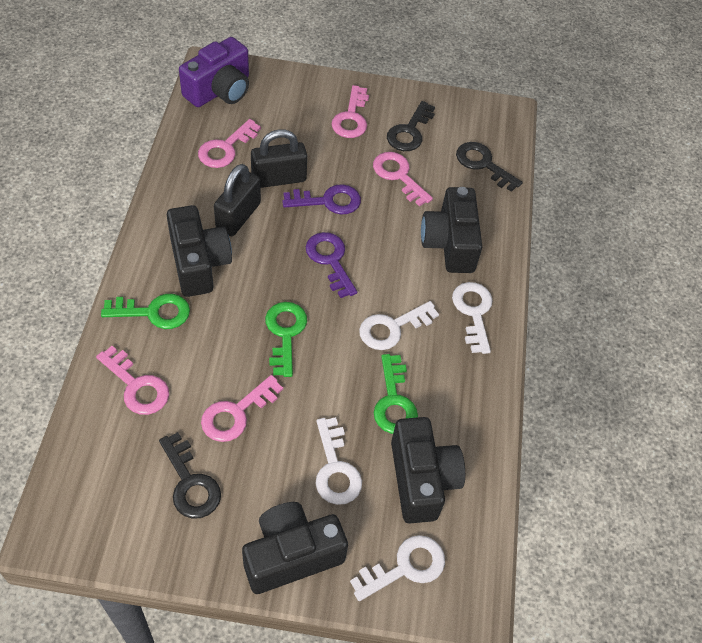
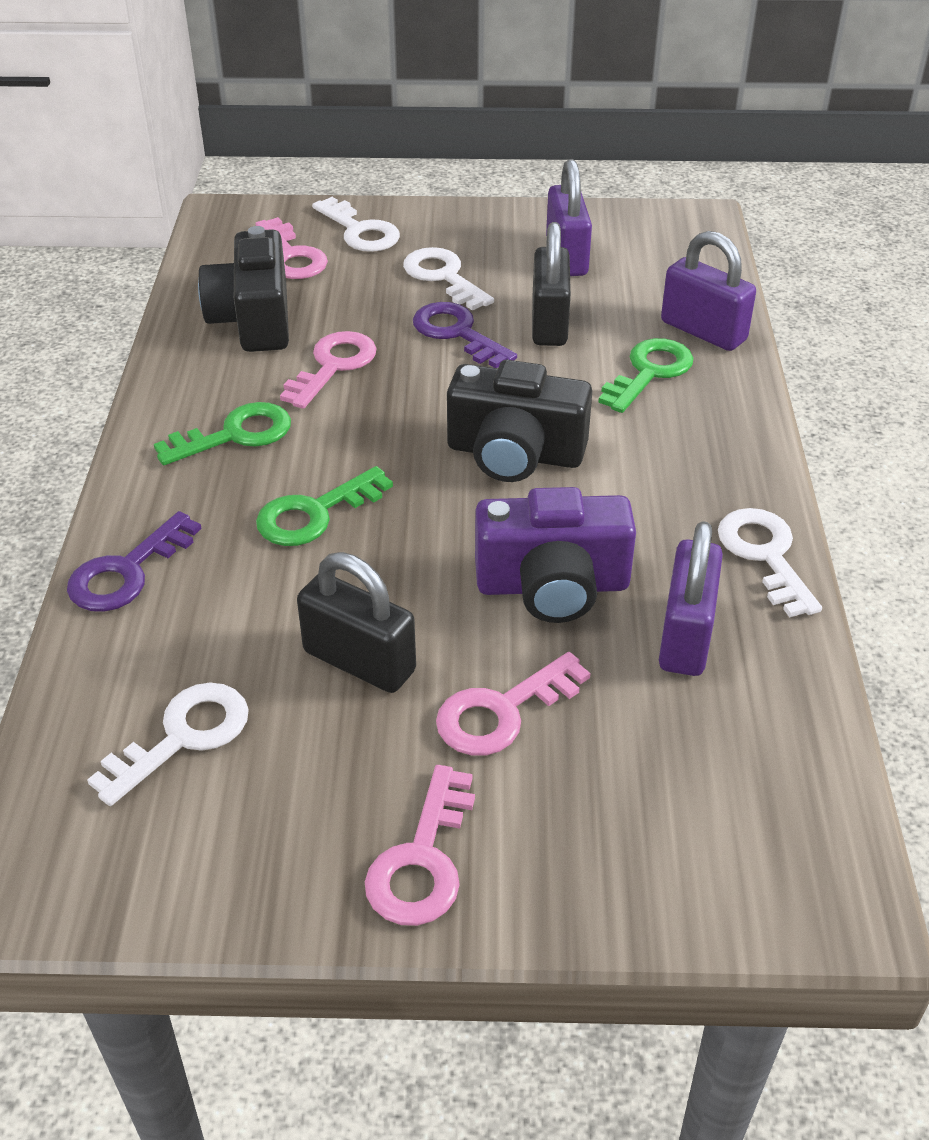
black camera: 4 -> 2
black key: 3 -> 0
pink key: 5 -> 4
purple padlock: 0 -> 3

